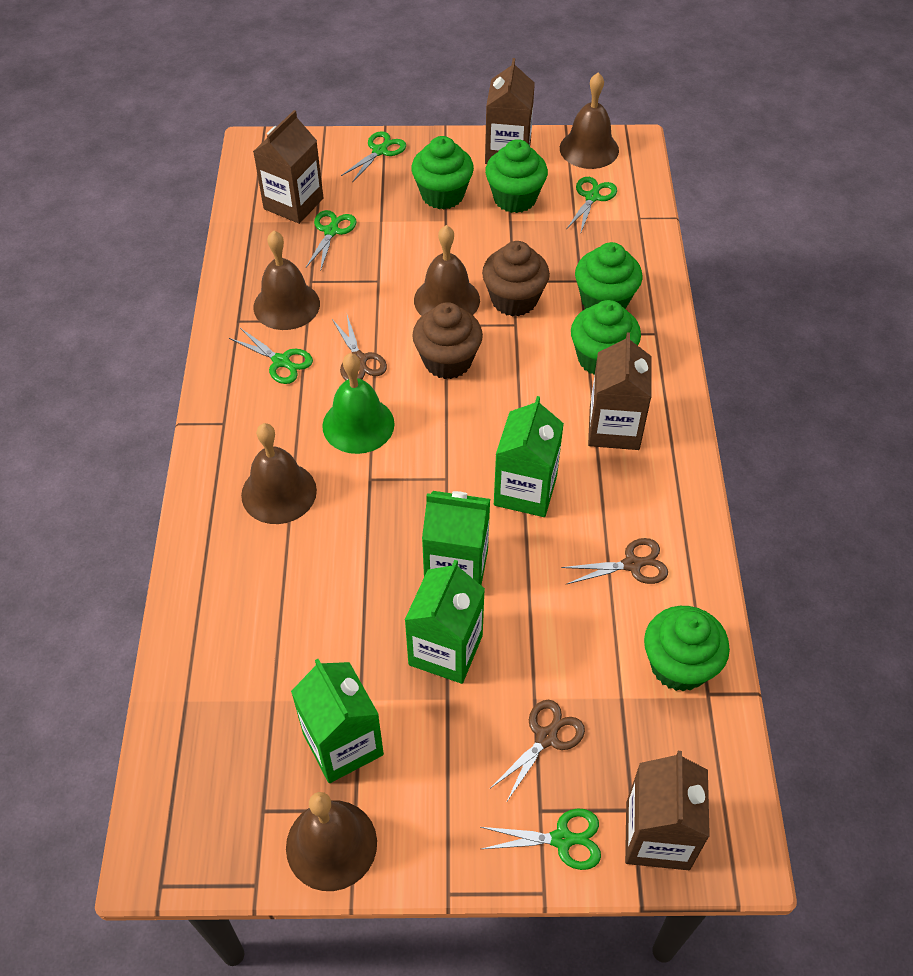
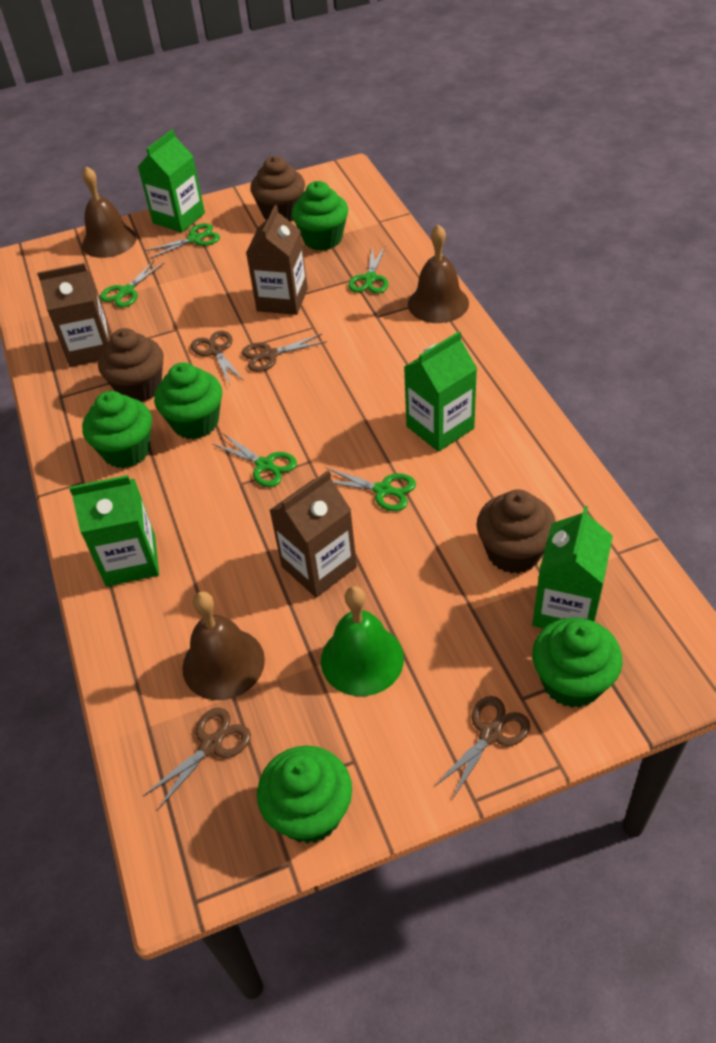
brown bell: 5 -> 3
brown carton: 4 -> 3
brown cupcake: 2 -> 3
brown scissors: 3 -> 4

